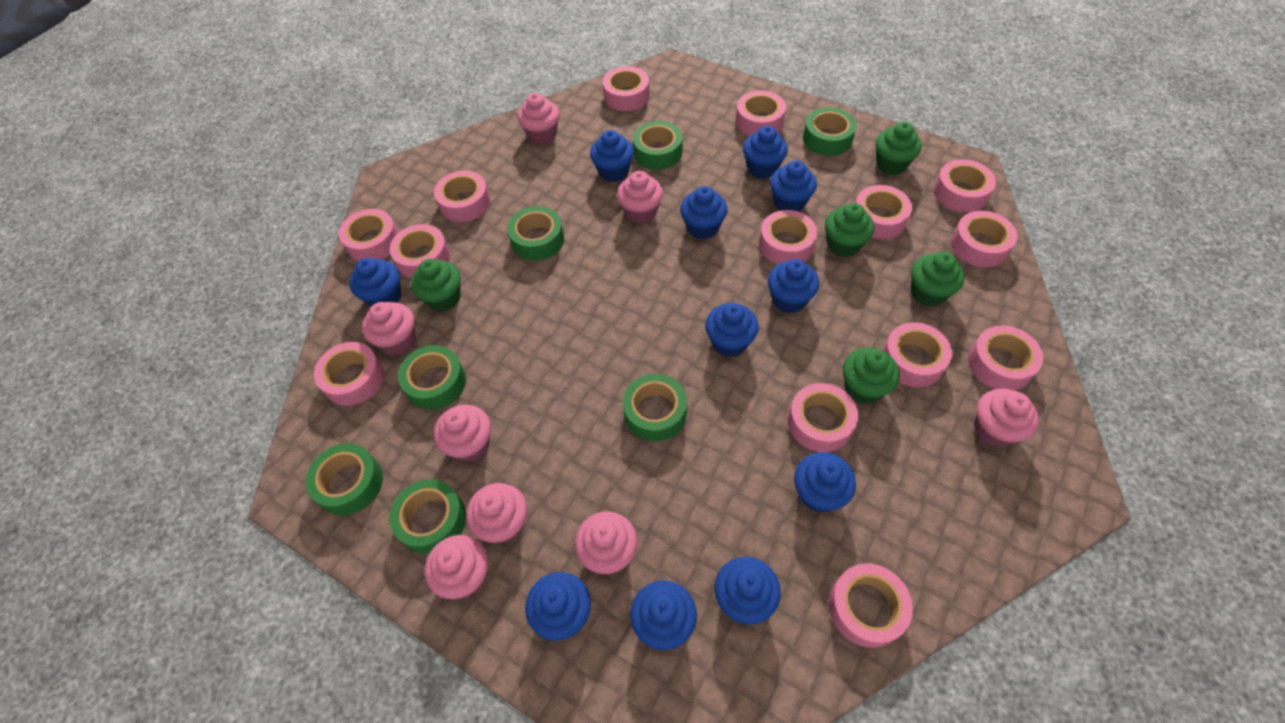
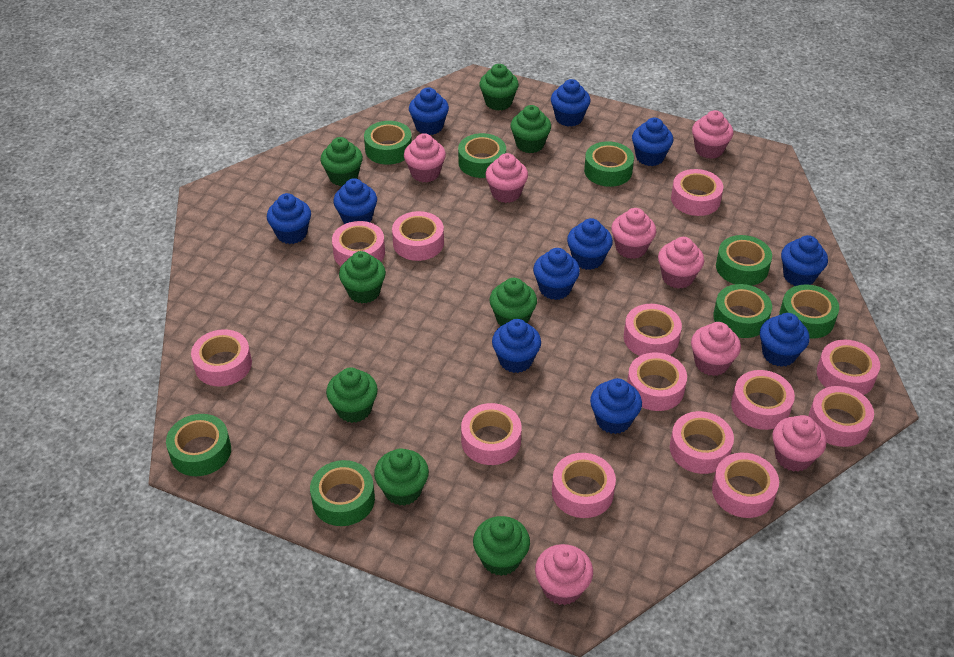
green cupcake: 5 -> 8
green tape: 7 -> 8
pink tape: 14 -> 13

